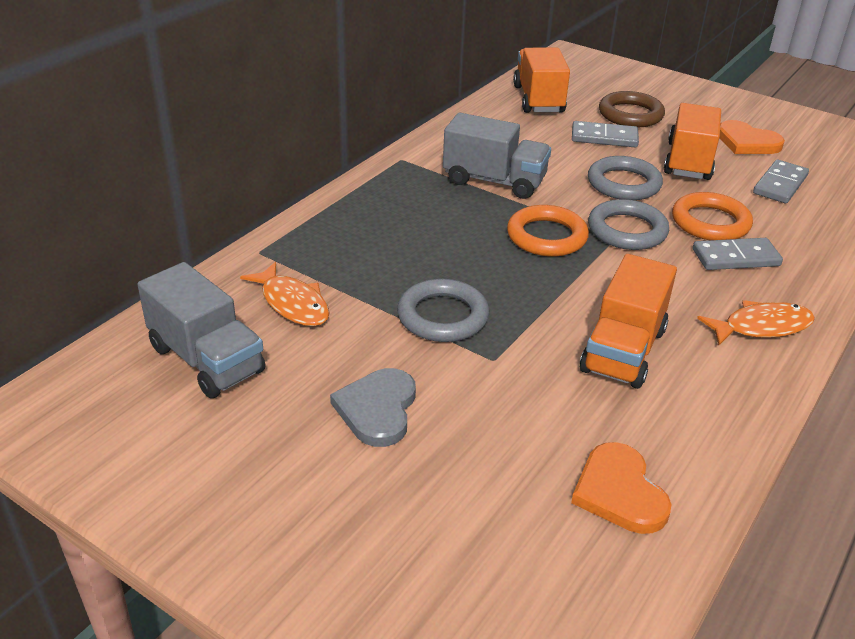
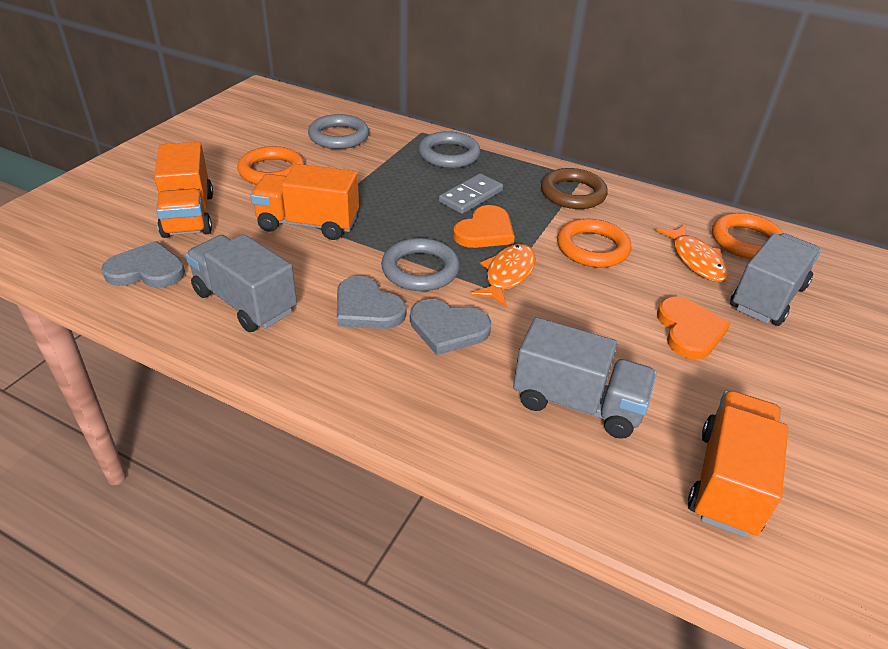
grey domino: 3 -> 1
grey heart: 1 -> 3
grey truck: 2 -> 3
orange ring: 2 -> 3

